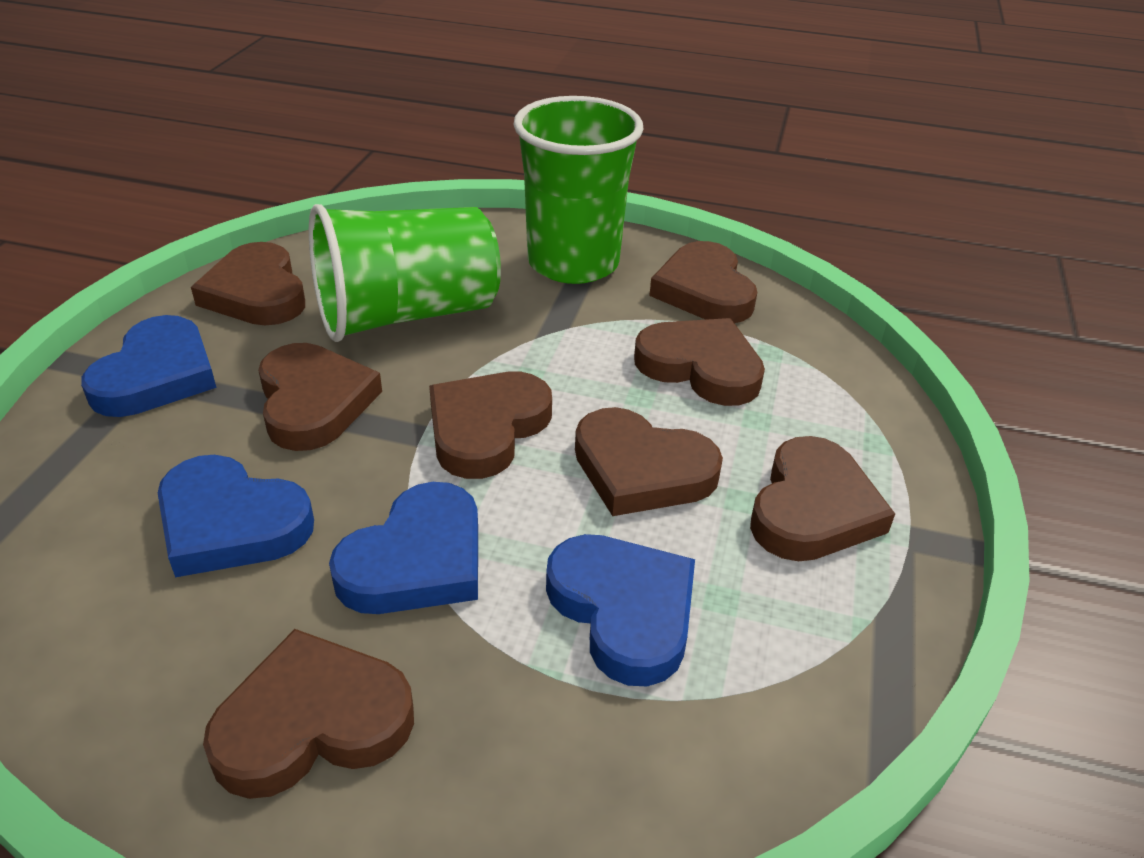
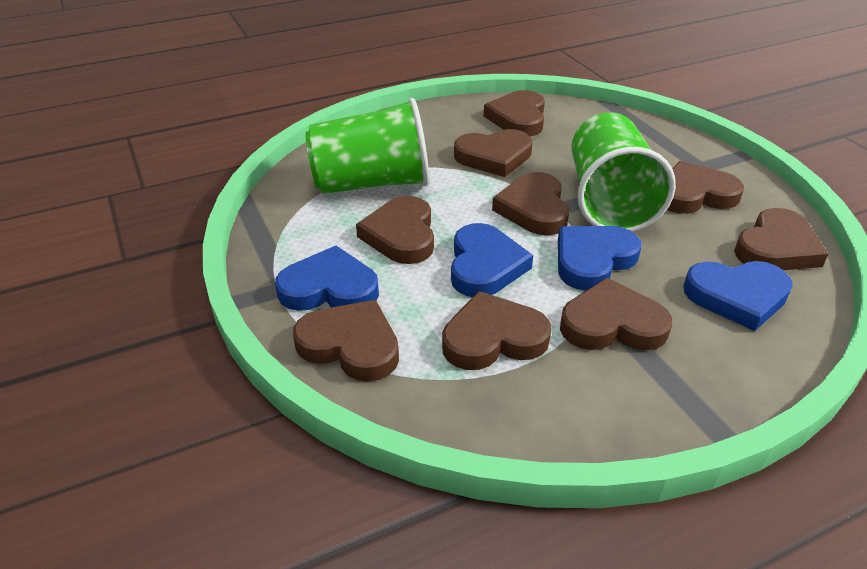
brown heart: 8 -> 9

